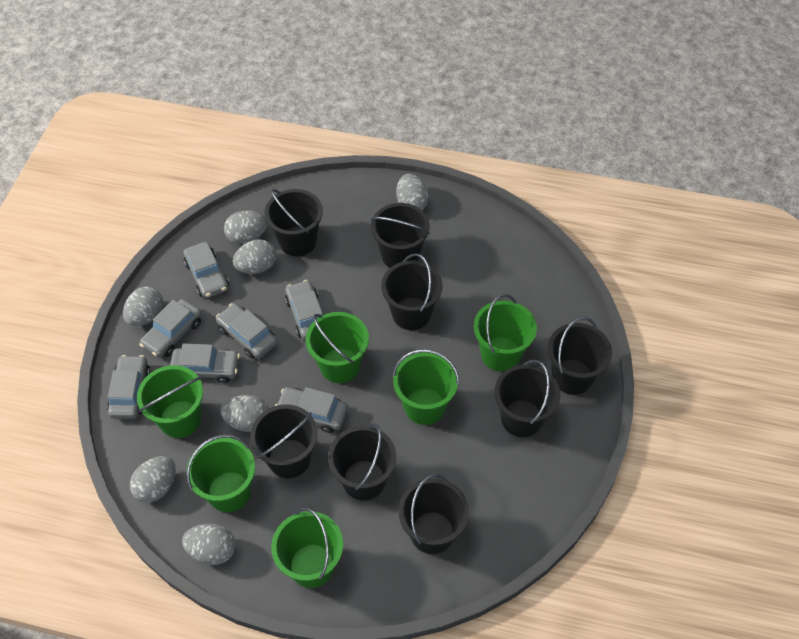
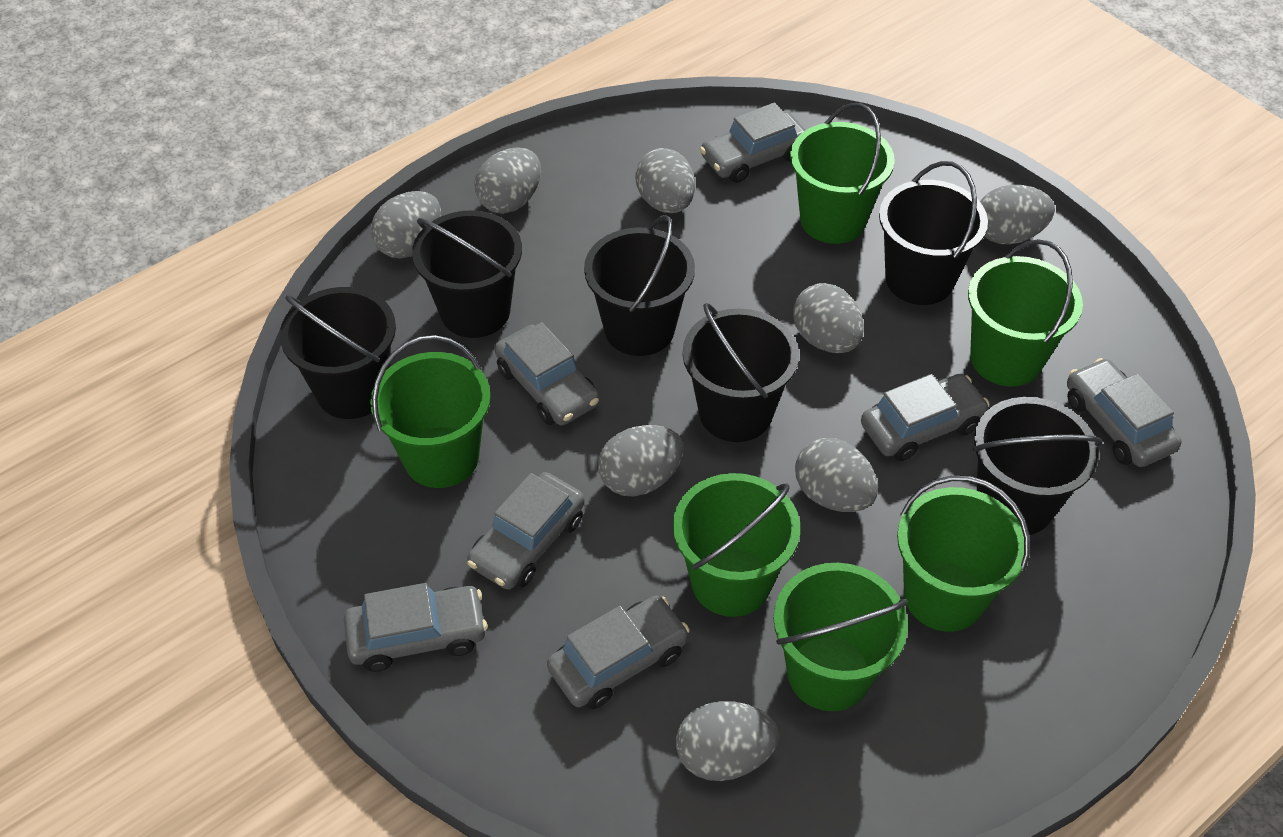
black bucket: 8 -> 6
grey egg: 7 -> 8

